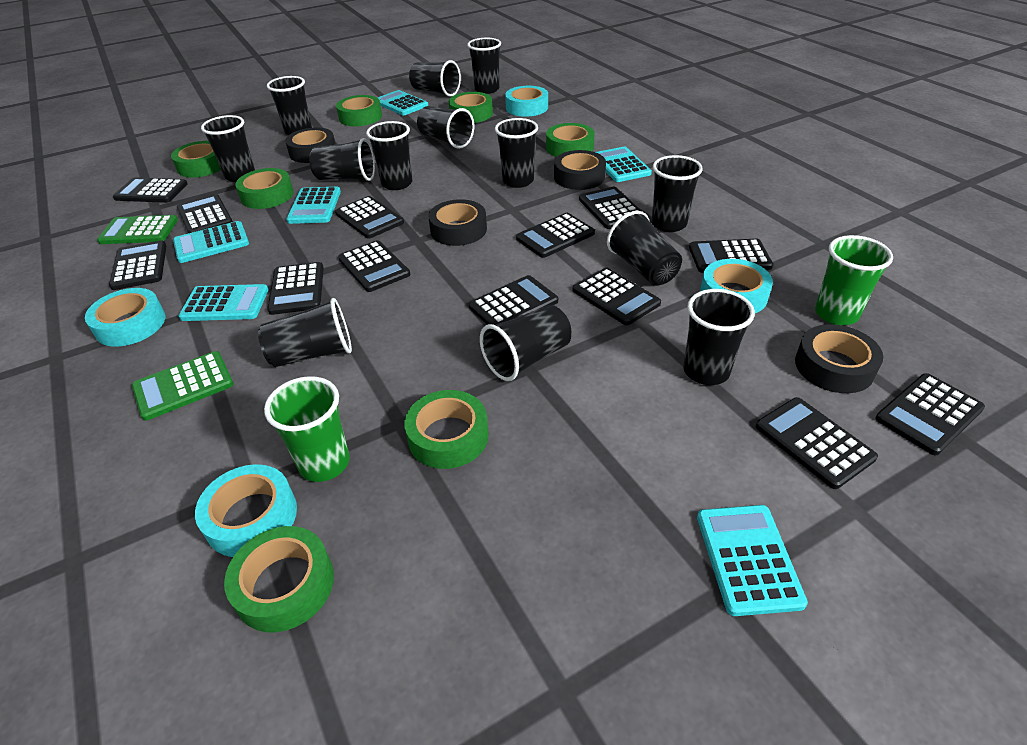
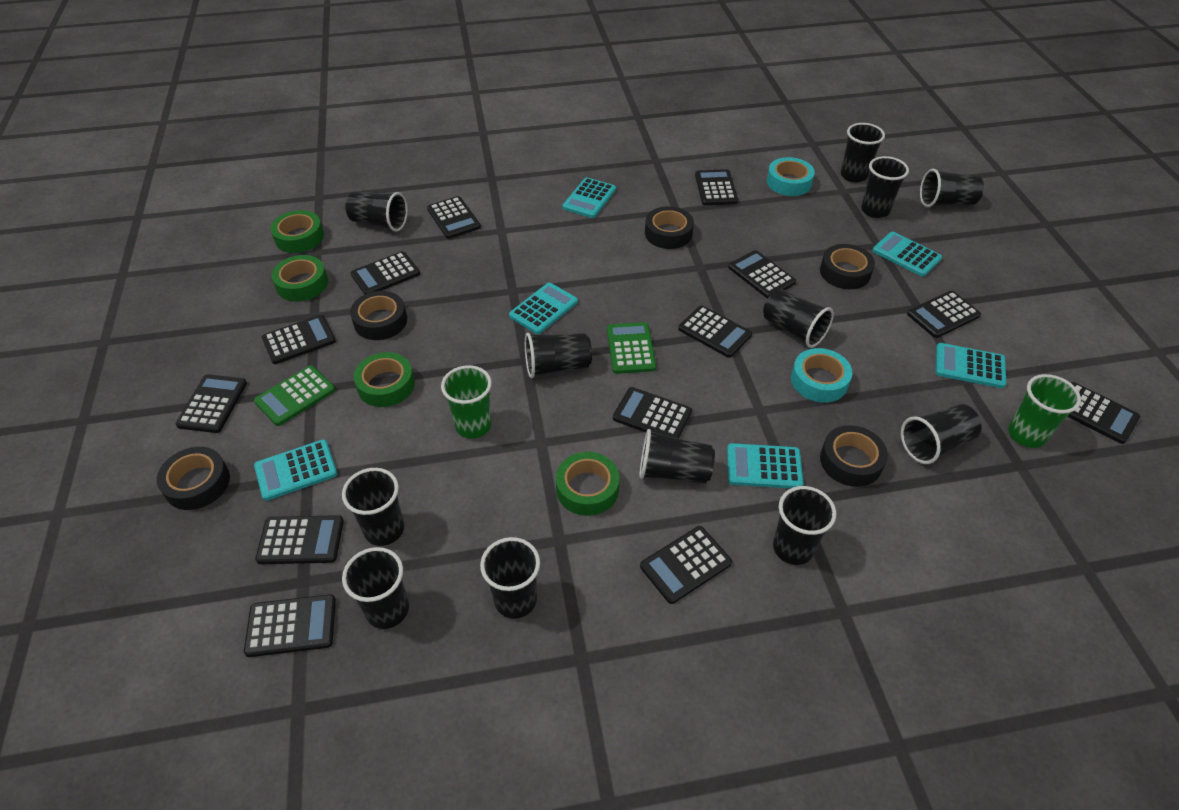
black cup: 13 -> 12
black tape: 4 -> 5
green tape: 7 -> 4
turquoise tape: 4 -> 2

